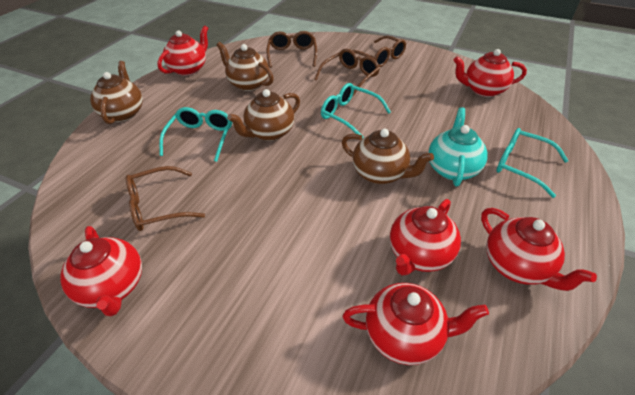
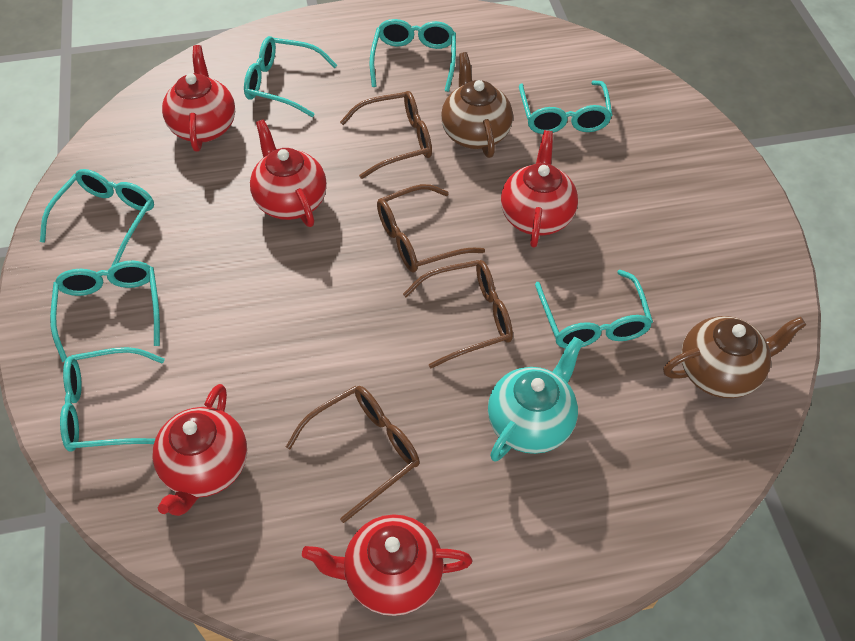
brown teapot: 4 -> 2
red teapot: 6 -> 5
turquoise glasses: 3 -> 7

